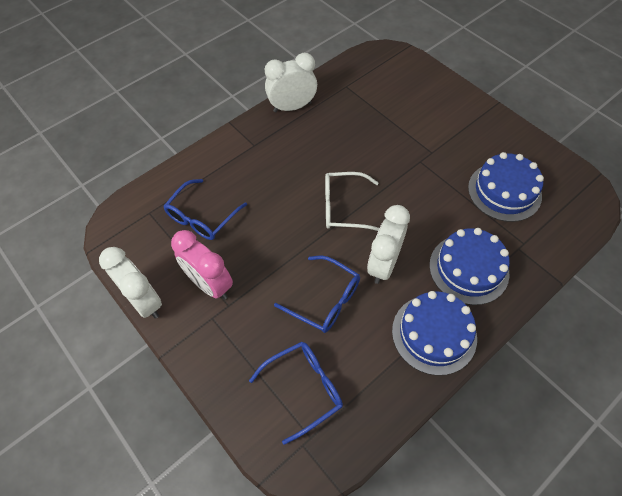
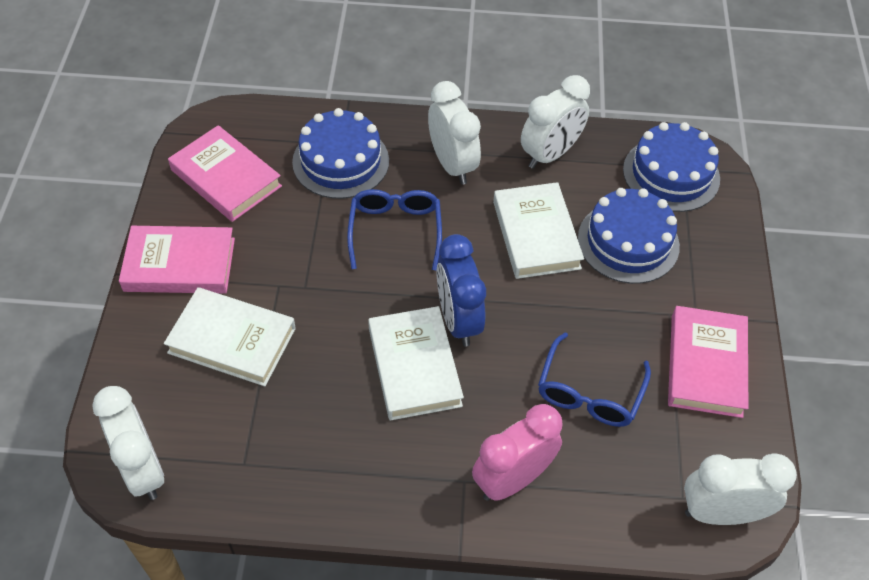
blue clock: 0 -> 1
blue glasses: 3 -> 2
pink book: 0 -> 3
white book: 0 -> 3
white clock: 3 -> 4
white glasses: 1 -> 0

